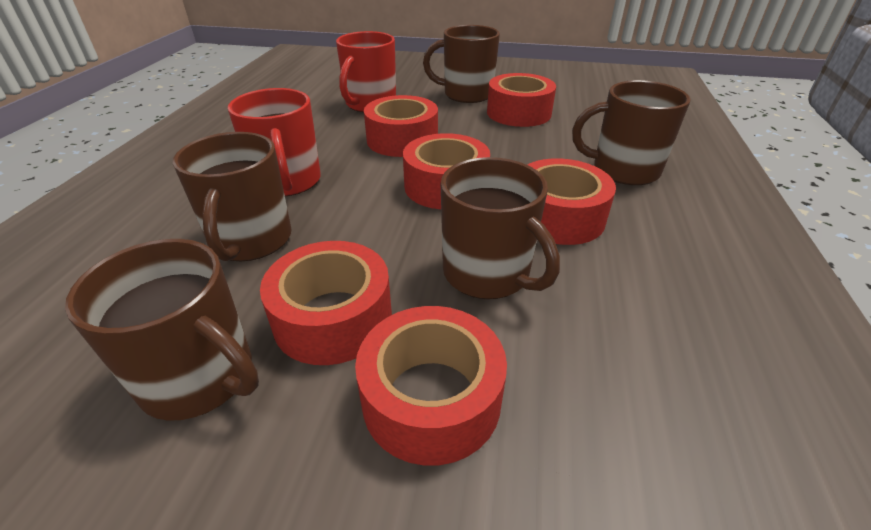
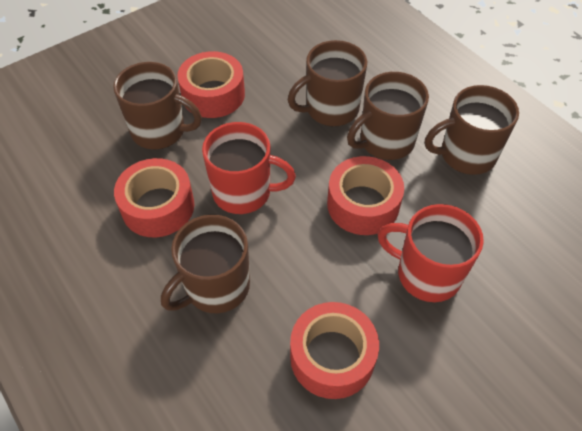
red tape: 6 -> 4

